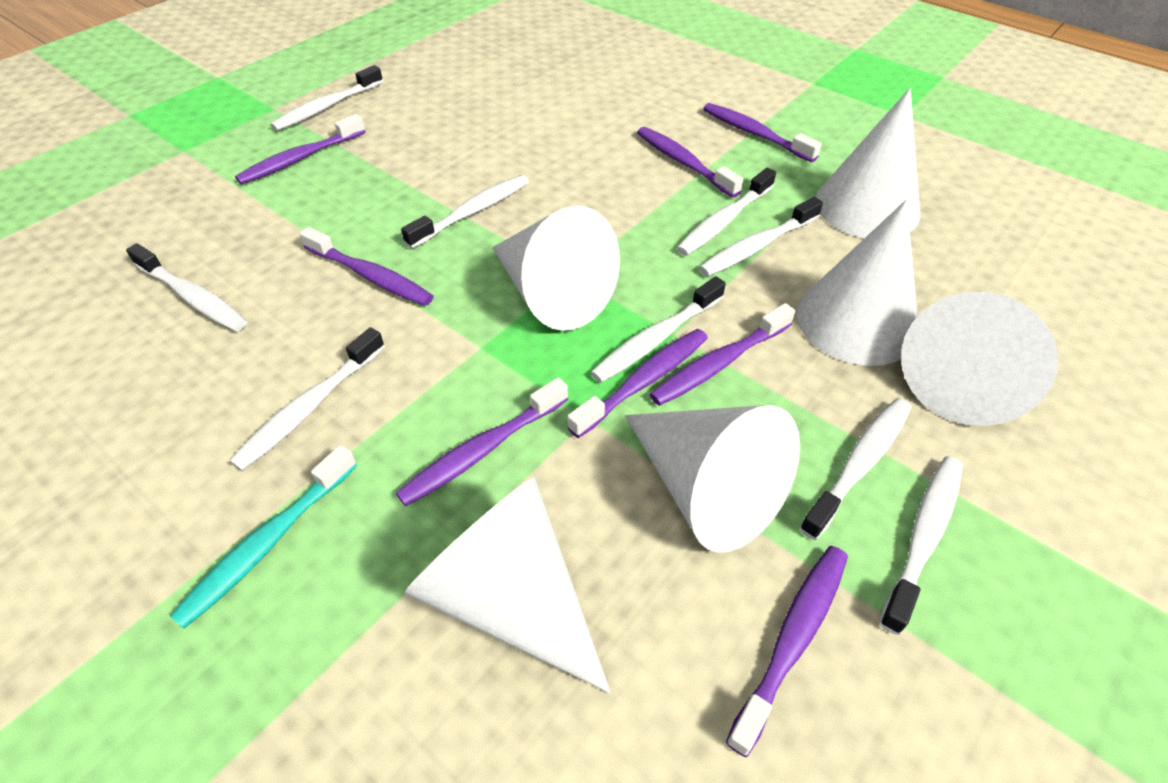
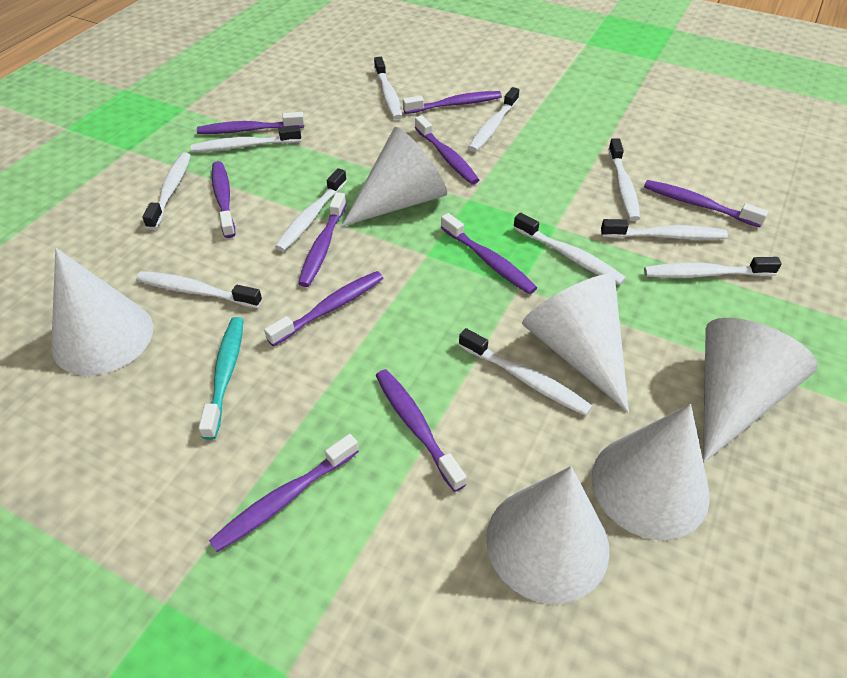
purple toothbrush: 8 -> 10
white toothbrush: 9 -> 11

